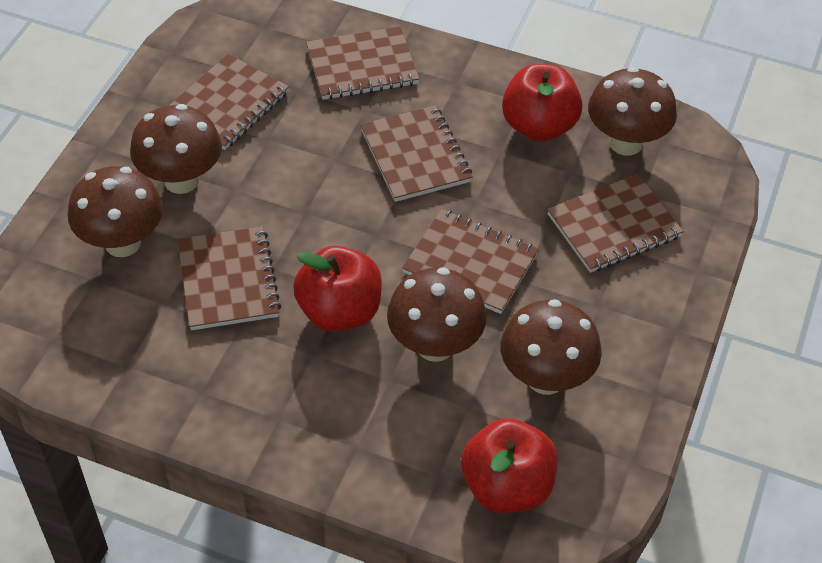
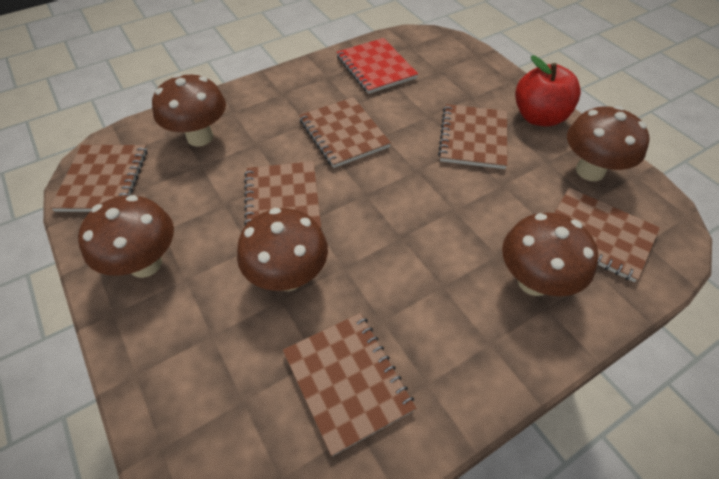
red apple: 3 -> 1
red notebook: 0 -> 1

